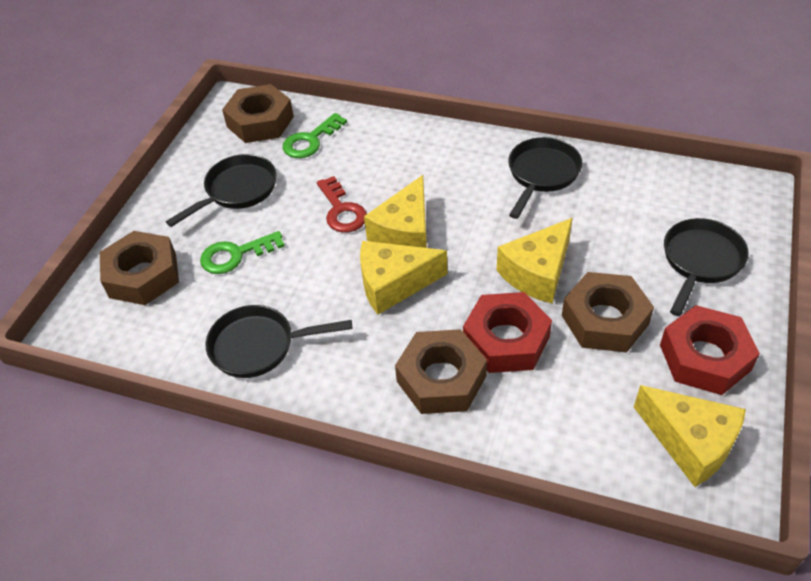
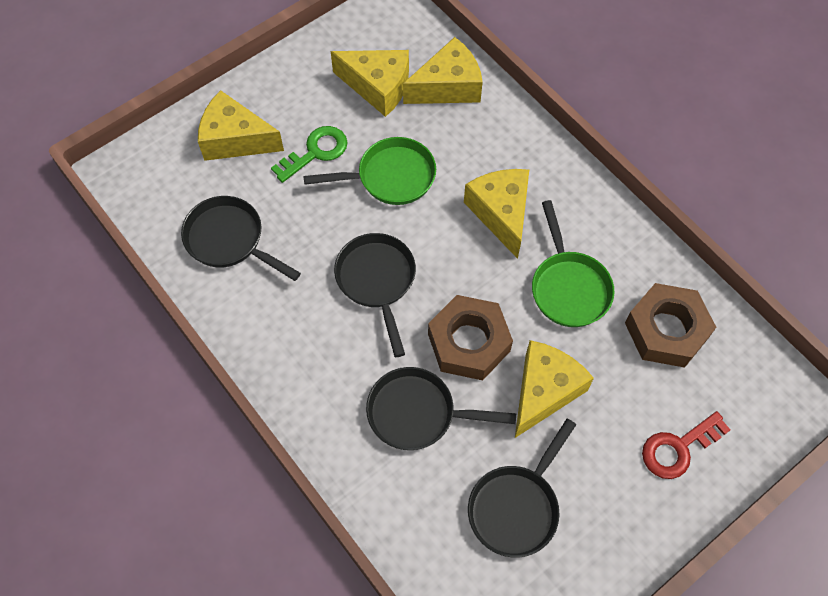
brown nut: 4 -> 2
green key: 2 -> 1
green pan: 0 -> 2
red nut: 2 -> 0
yellow cheese: 4 -> 5

